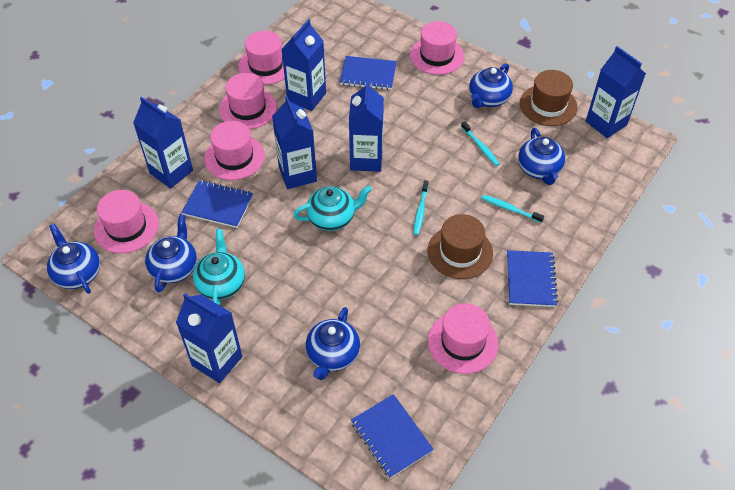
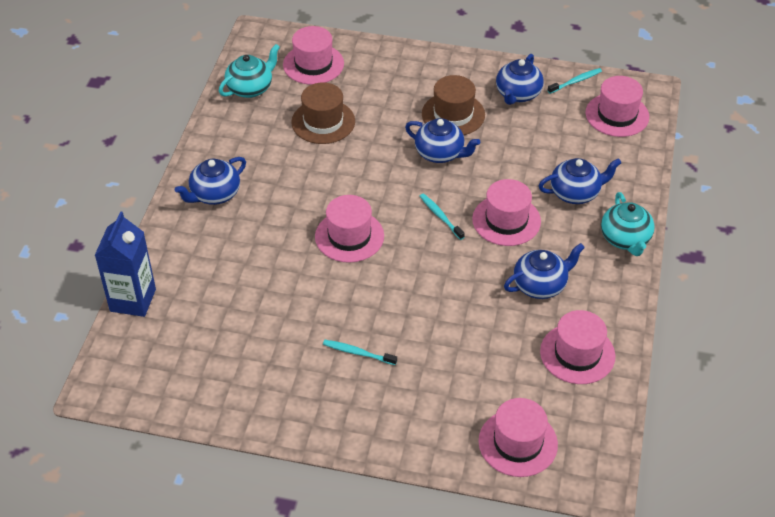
blue carton: 6 -> 1
blue notebook: 4 -> 0

